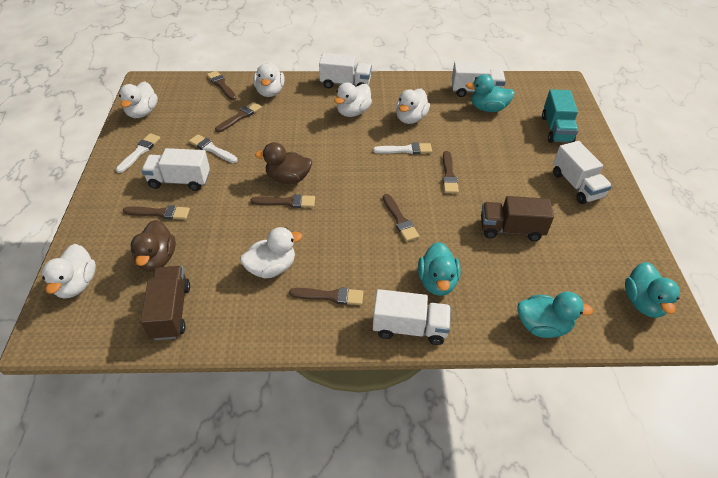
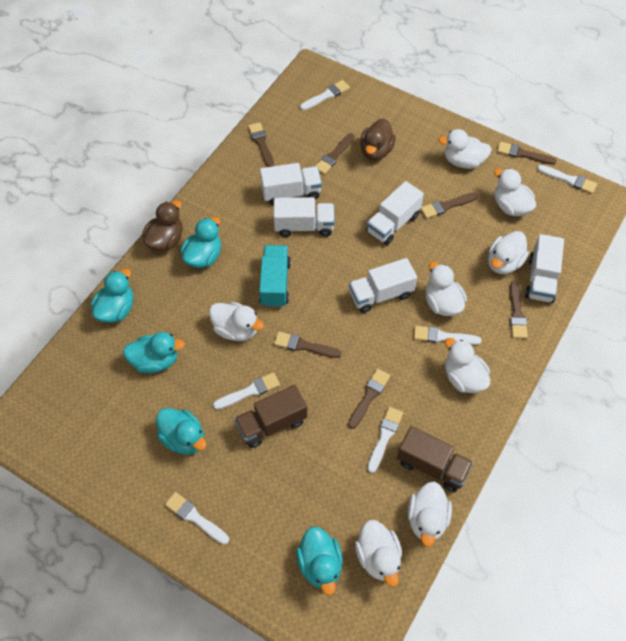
turquoise duck: 4 -> 5
white brush: 3 -> 6
white duck: 6 -> 8

